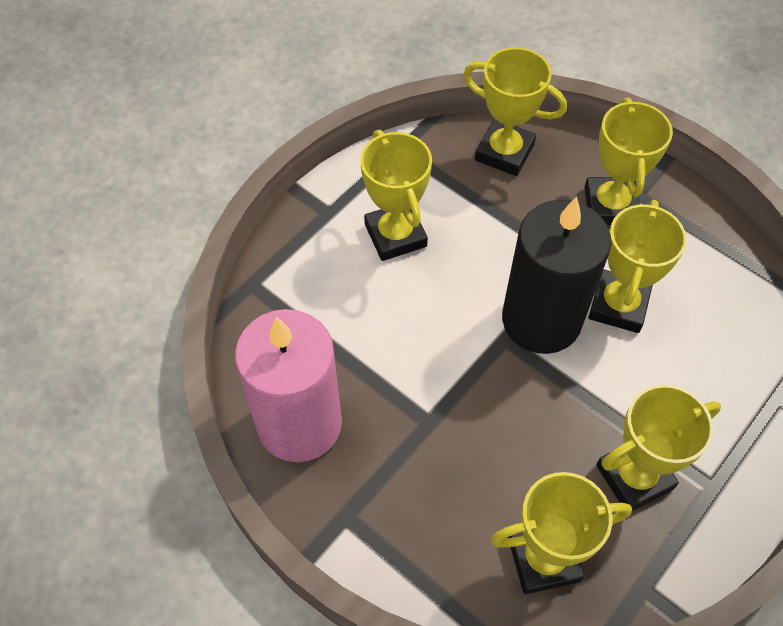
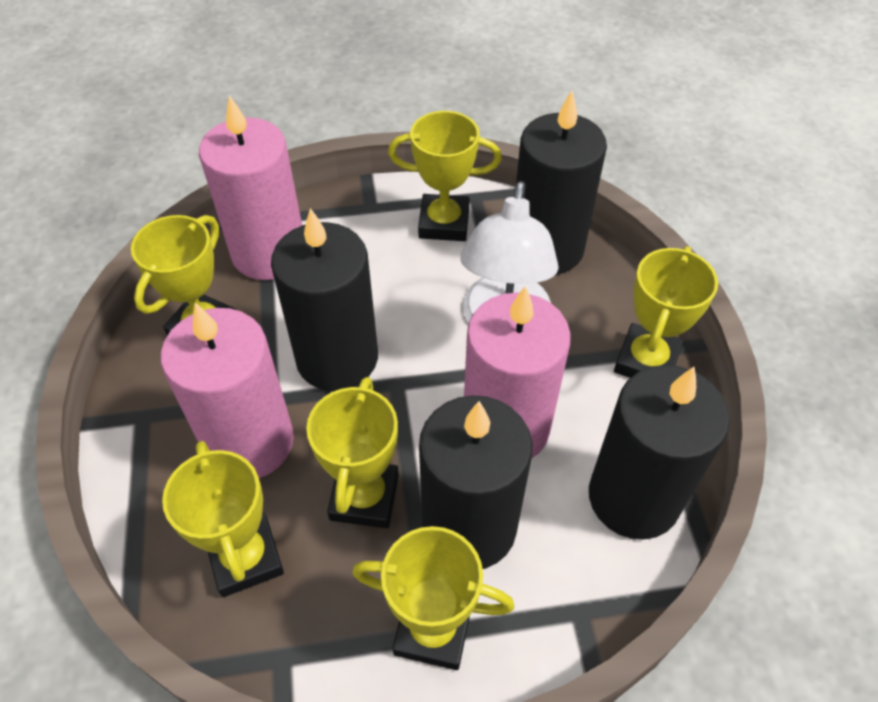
black candle: 1 -> 4
pink candle: 1 -> 3
white lamp: 0 -> 1

